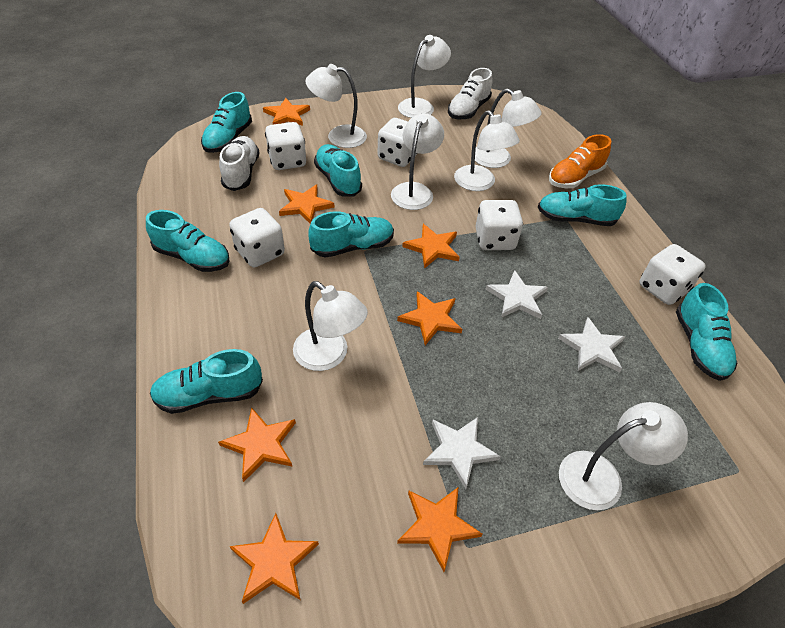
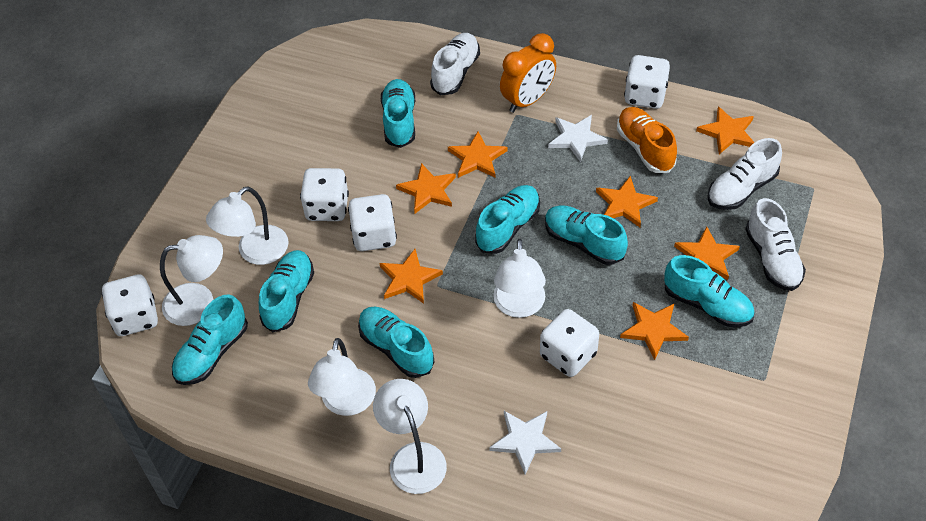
orange clock: 0 -> 1
white lamp: 7 -> 5
white shoe: 2 -> 3
white star: 3 -> 2

